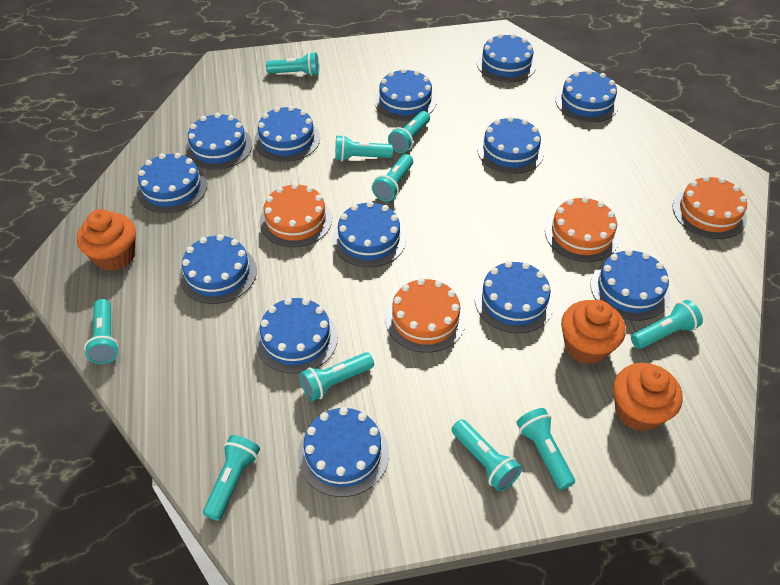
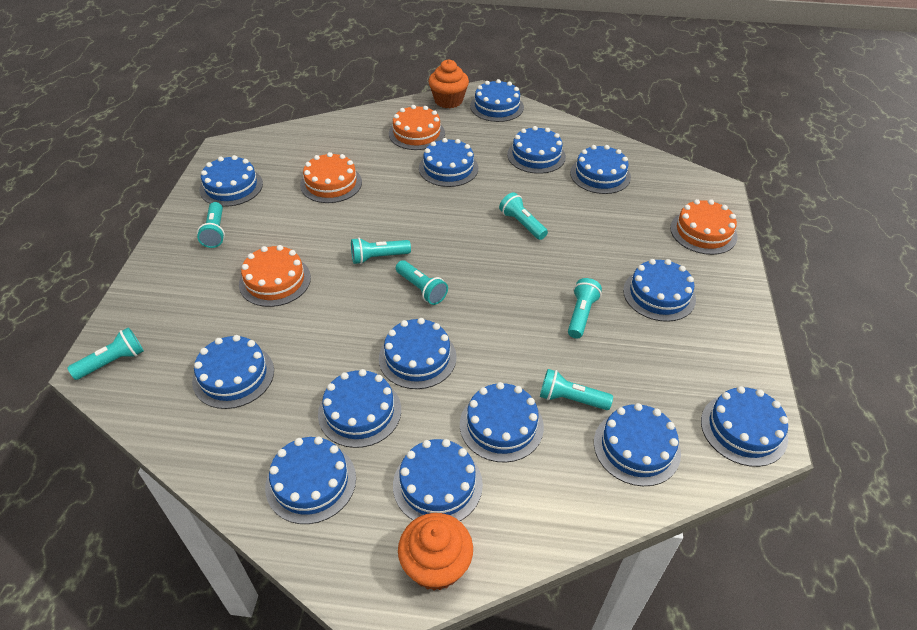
blue cake: 13 -> 14
orange cupcake: 3 -> 2
turquoise flashlight: 10 -> 7

